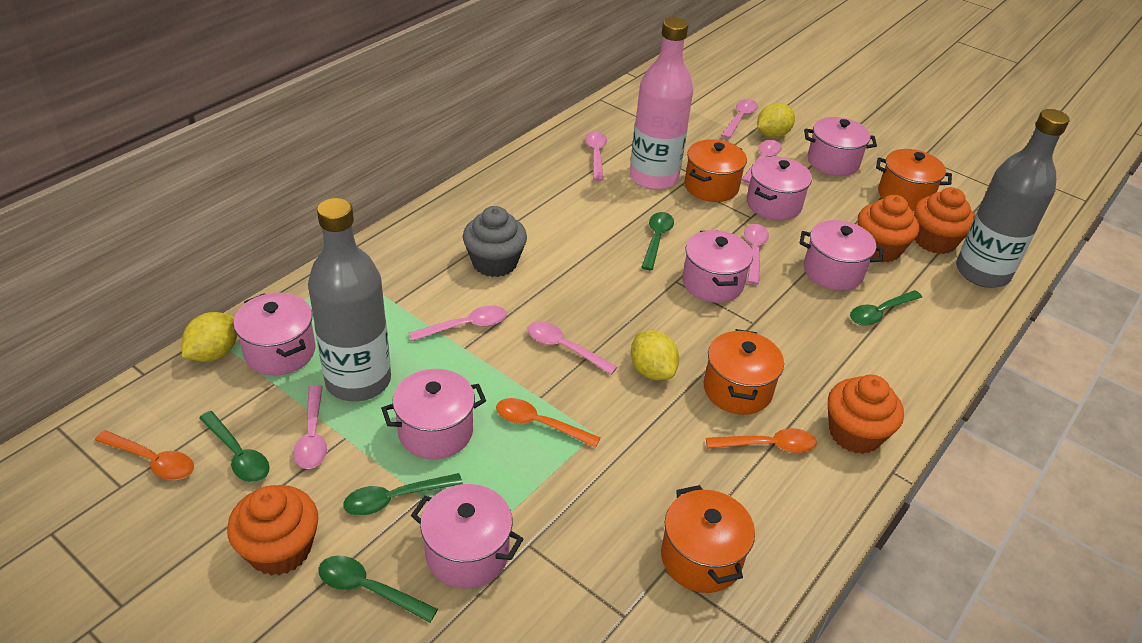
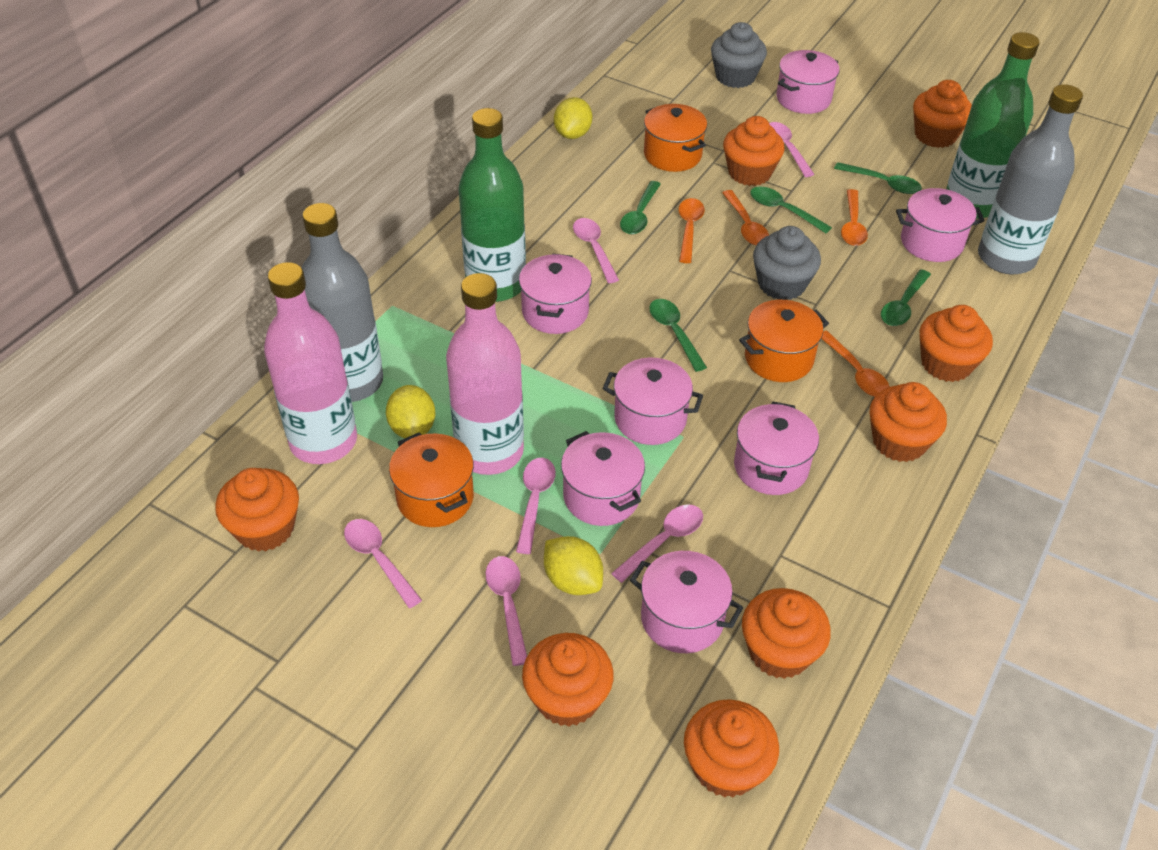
green bottle: 0 -> 2
grey cupcake: 1 -> 2
orange cupcake: 4 -> 8
orange pot: 4 -> 3
orange spoon: 3 -> 4
pink bottle: 1 -> 2
pink spoon: 7 -> 6

